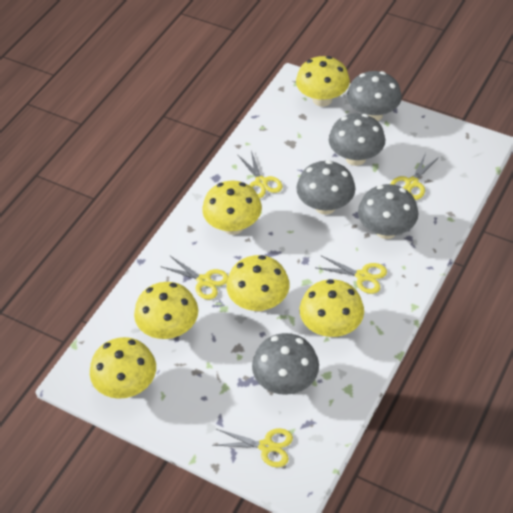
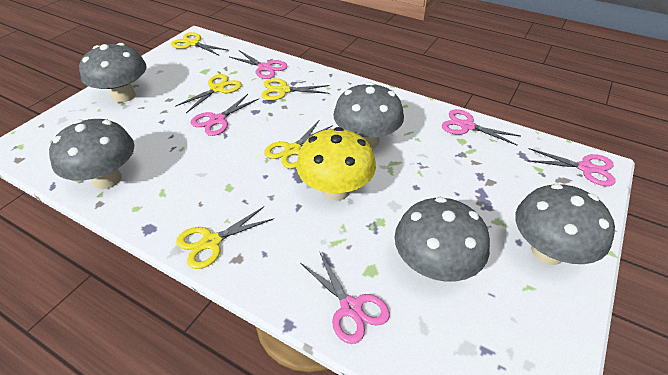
pink scissors: 0 -> 5
yellow mushroom: 6 -> 1

